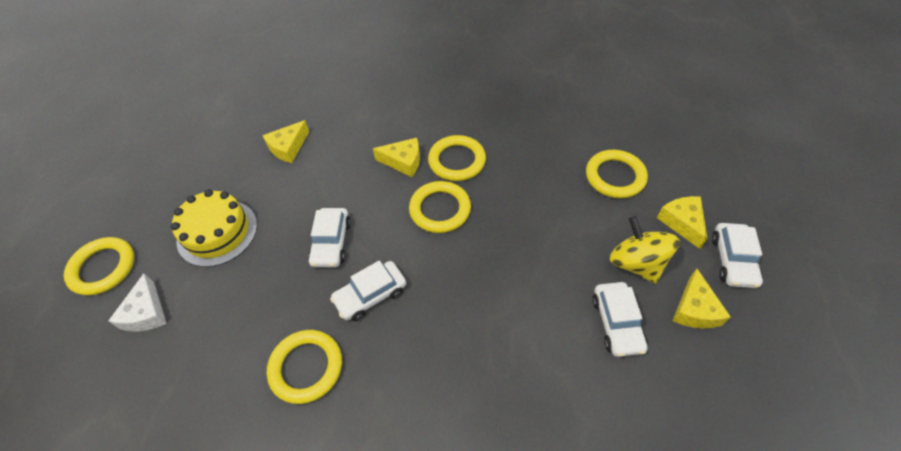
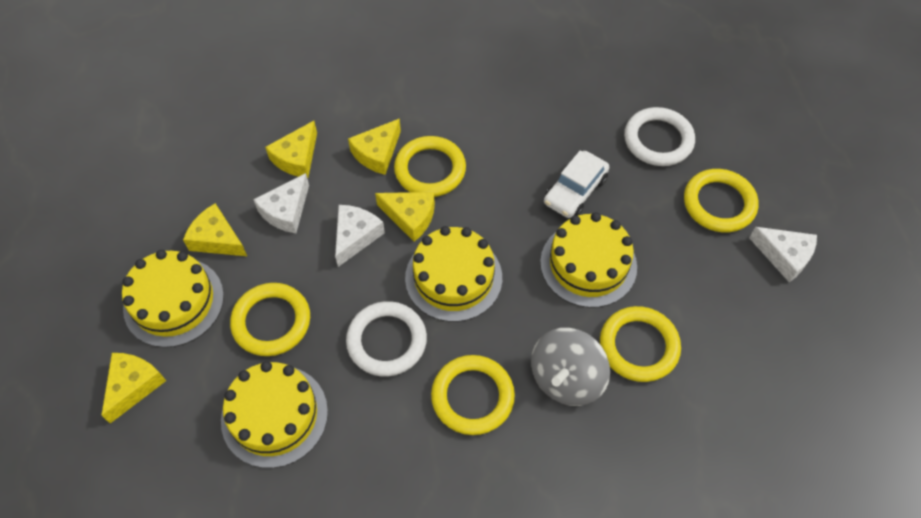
grey spinning top: 0 -> 1
white car: 4 -> 1
white cheese: 1 -> 3
white ring: 0 -> 2
yellow cake: 1 -> 4
yellow cheese: 4 -> 5
yellow spinning top: 1 -> 0

